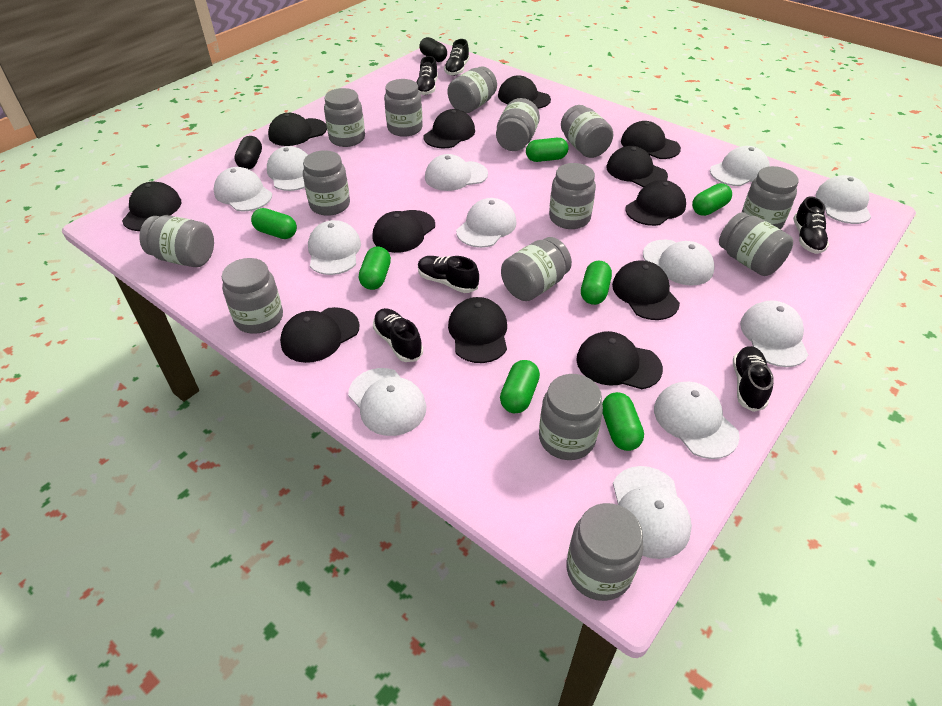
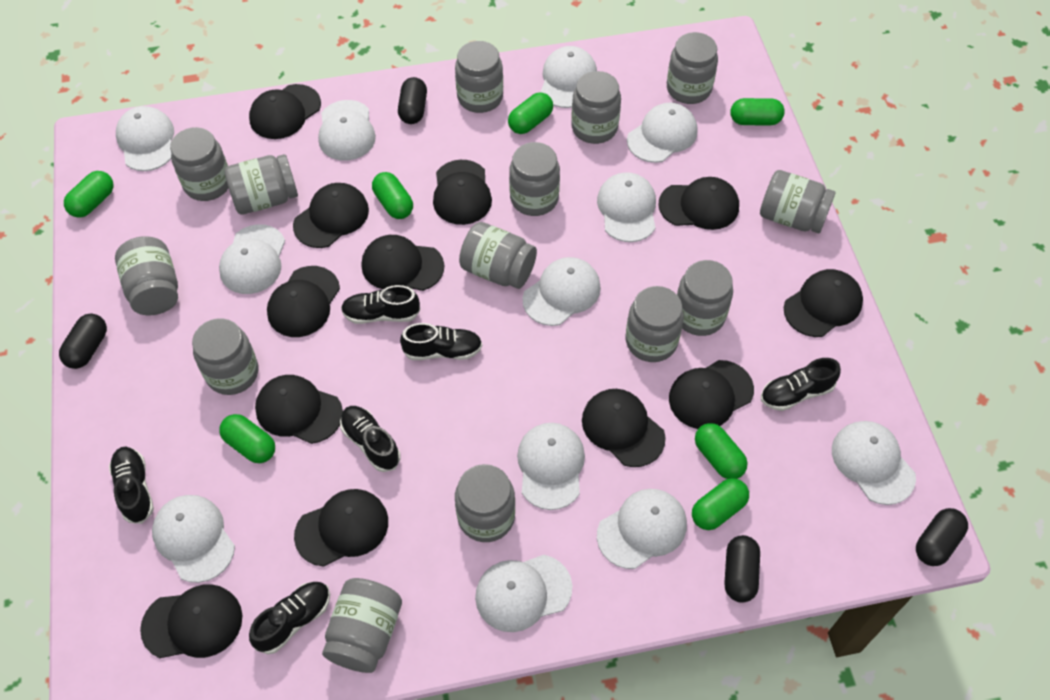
black capsule: 2 -> 4

